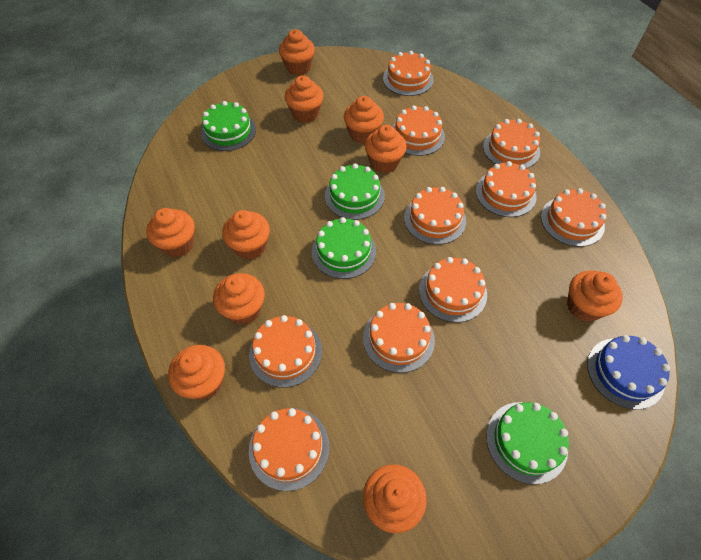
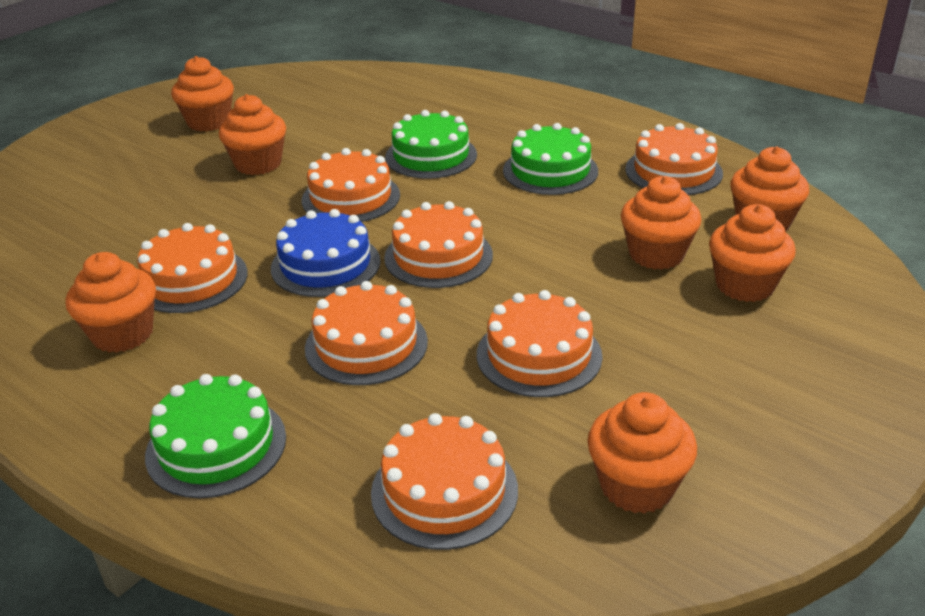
green cake: 4 -> 3
orange cake: 10 -> 7
orange cupcake: 10 -> 7

